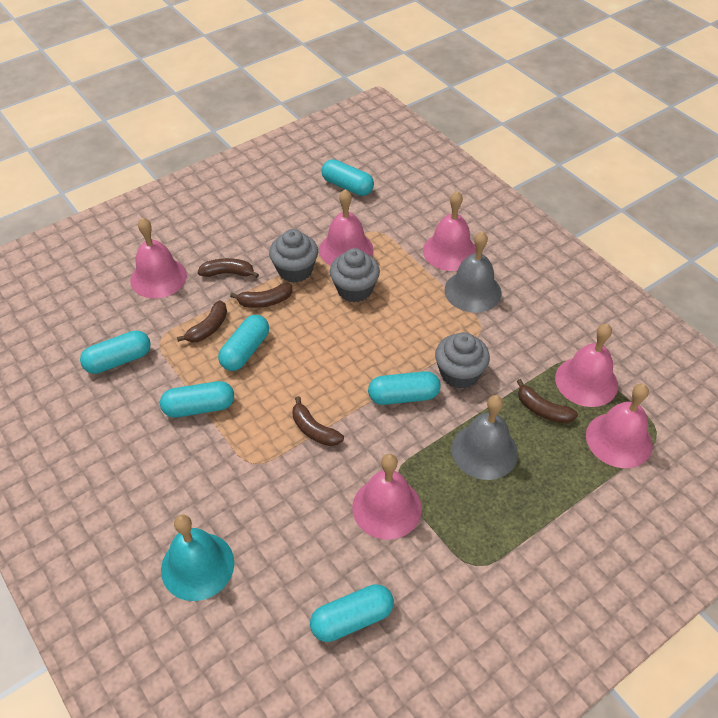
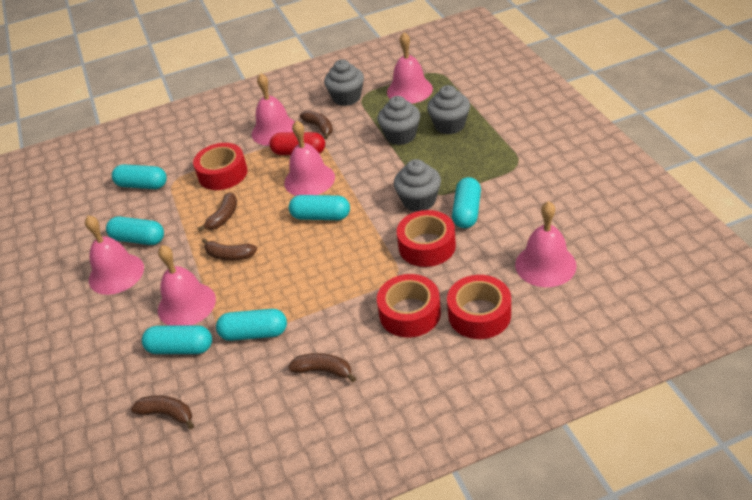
grey bell: 2 -> 0
grey cupcake: 3 -> 4
red capsule: 0 -> 1
red tape: 0 -> 4
turquoise bell: 1 -> 0

